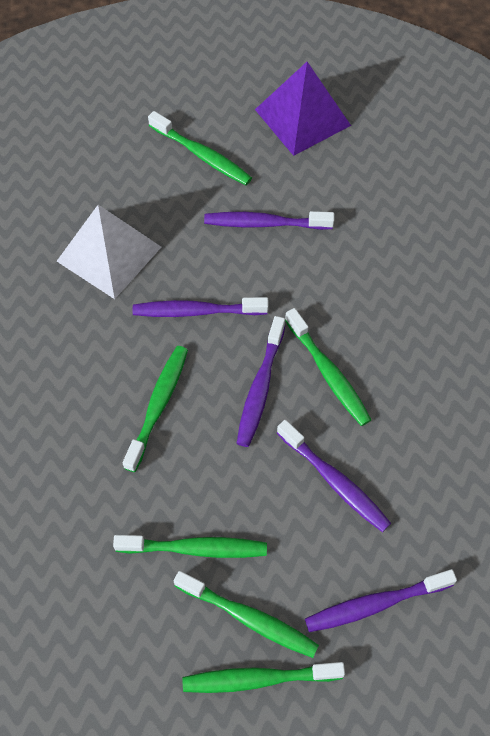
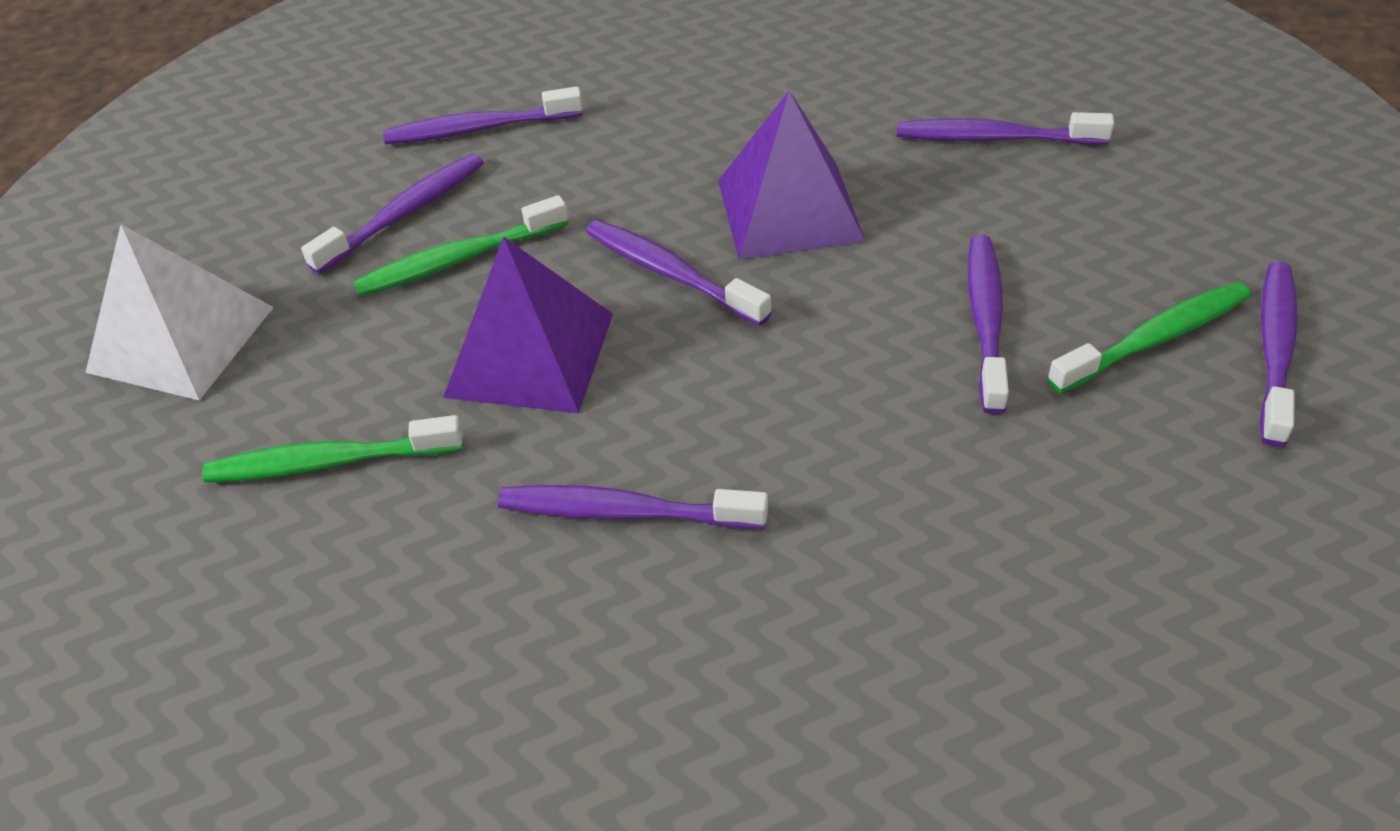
green toothbrush: 6 -> 3
purple pyramid: 1 -> 2
purple toothbrush: 5 -> 7

